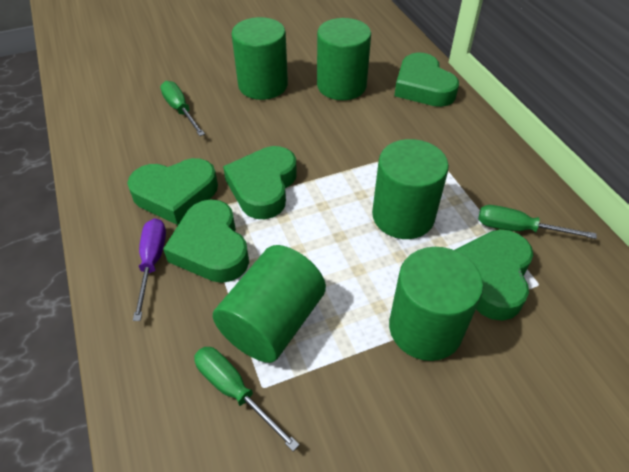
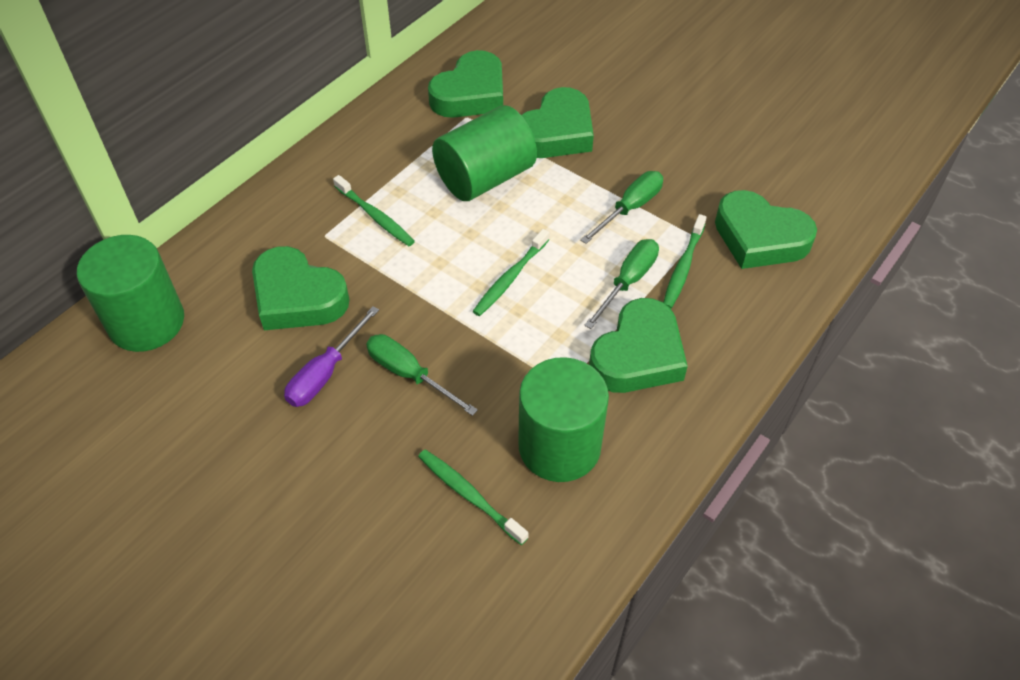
green cylinder: 5 -> 3
green toothbrush: 0 -> 4

